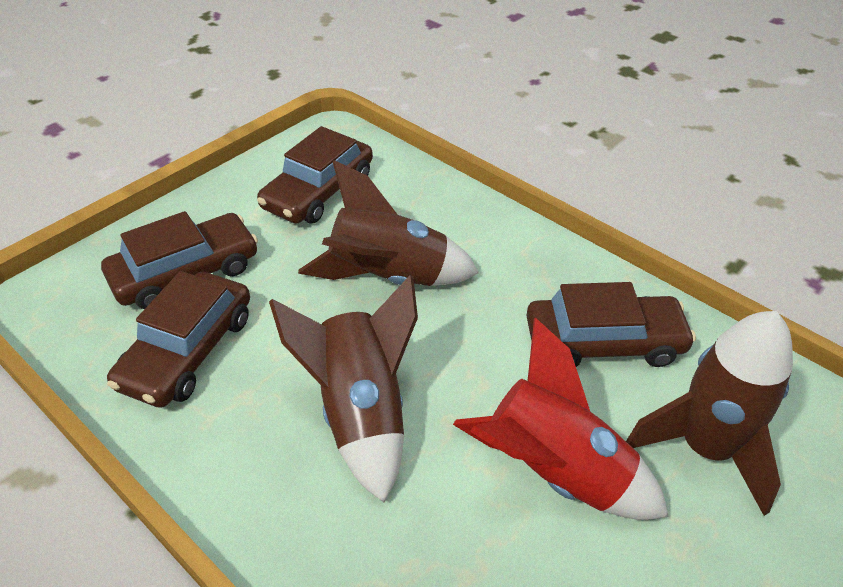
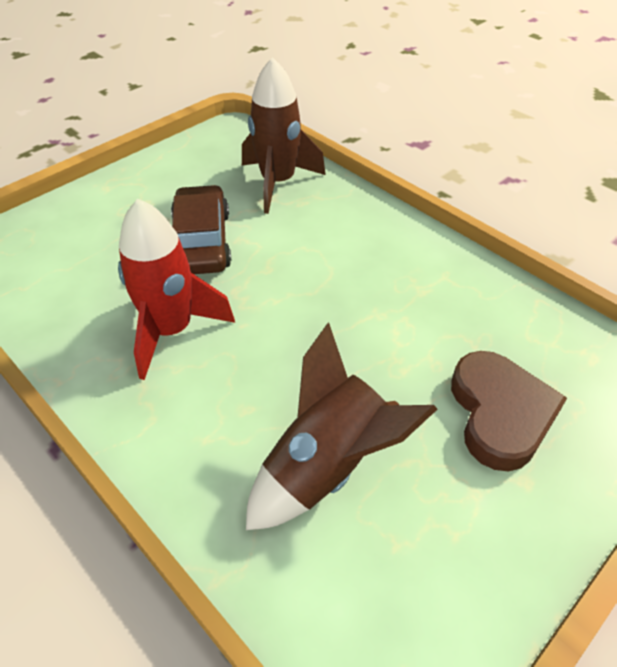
brown car: 4 -> 1
brown heart: 0 -> 1
brown rocket: 3 -> 2

